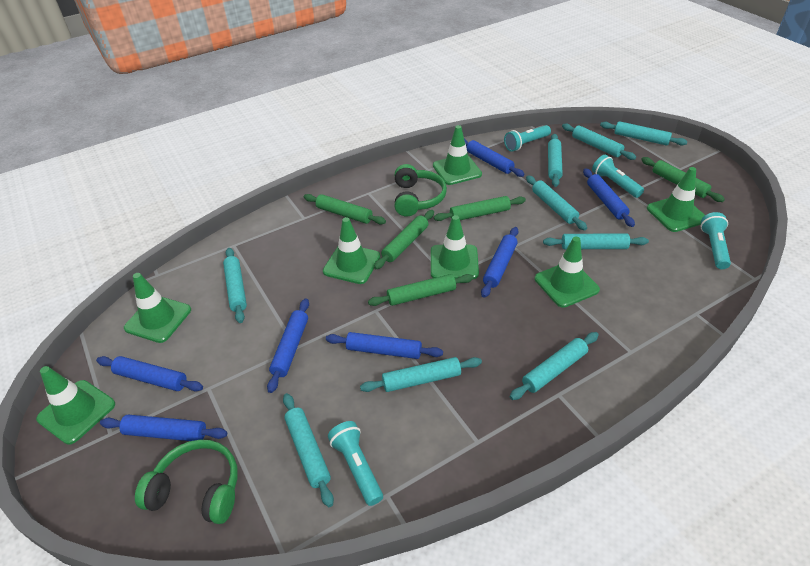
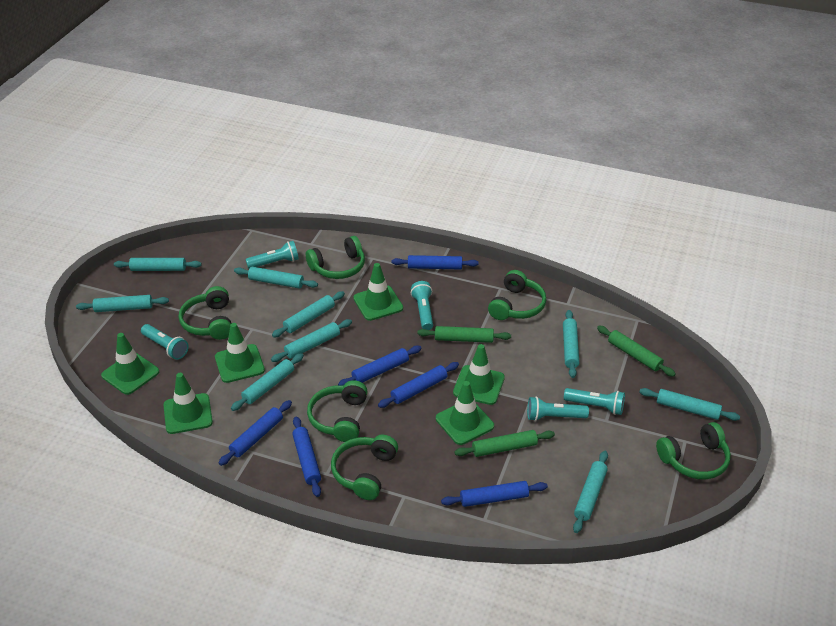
blue rolling pin: 7 -> 6
green headphones: 2 -> 6
green rolling pin: 5 -> 3
green traffic cone: 7 -> 6
turquoise flashlight: 4 -> 5

